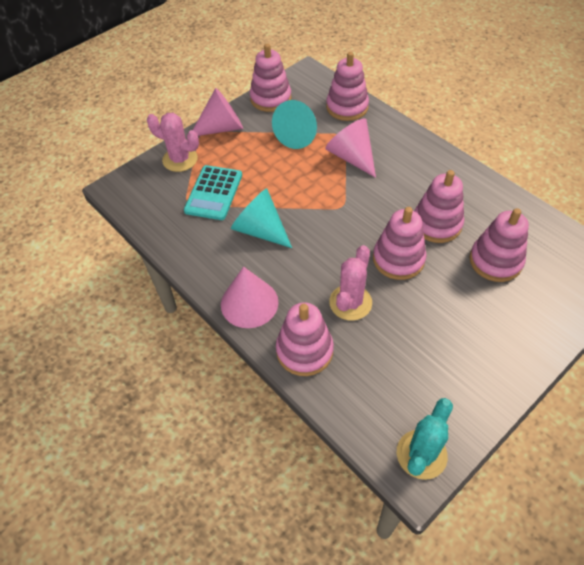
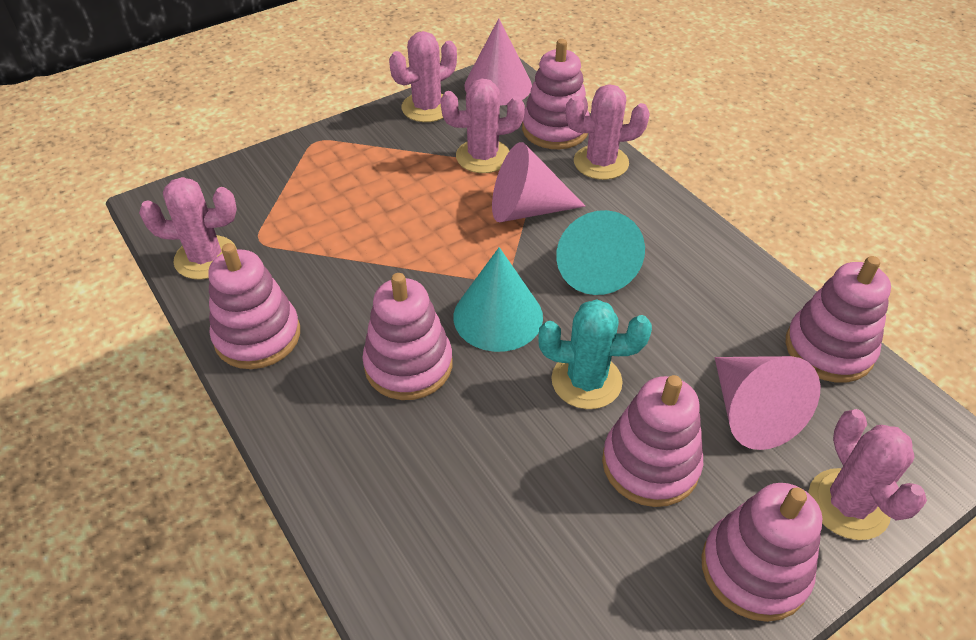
pink cactus: 2 -> 5
turquoise calculator: 1 -> 0

